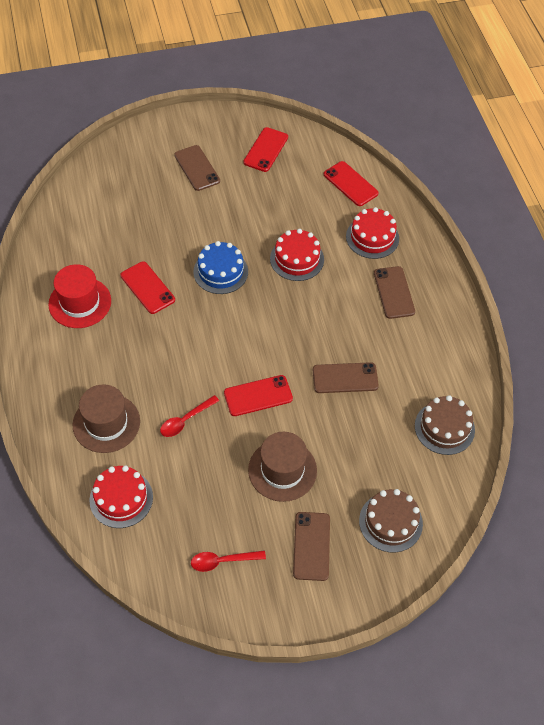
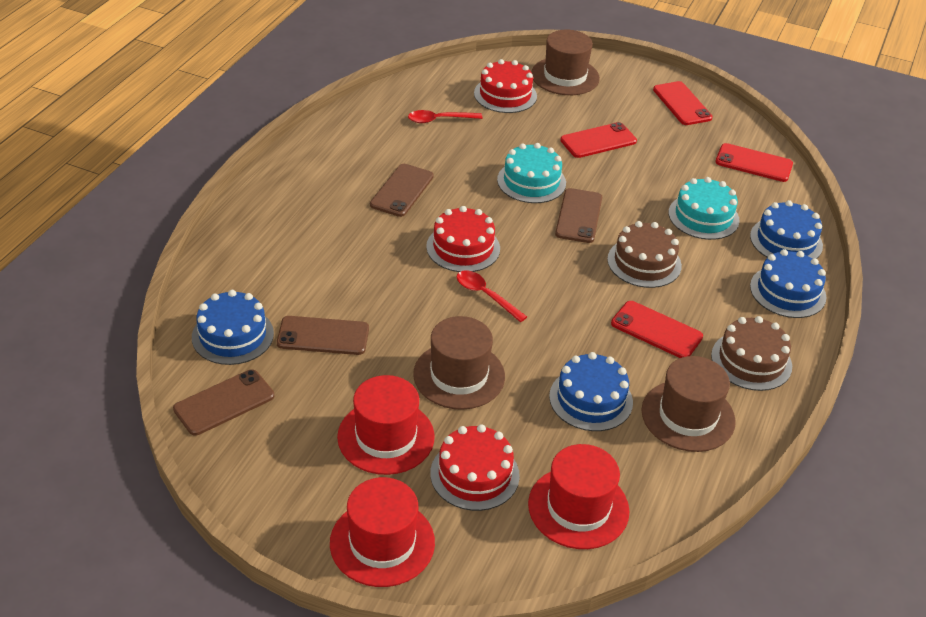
blue cake: 1 -> 4
brown hat: 2 -> 3
red hat: 1 -> 3
turquoise cake: 0 -> 2

